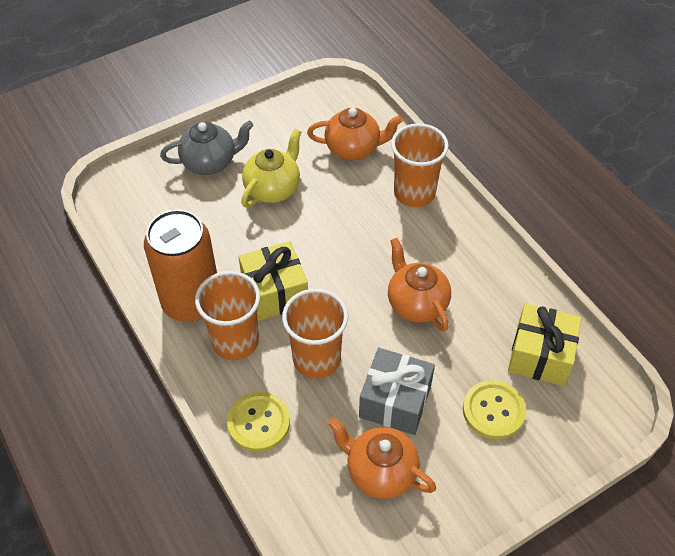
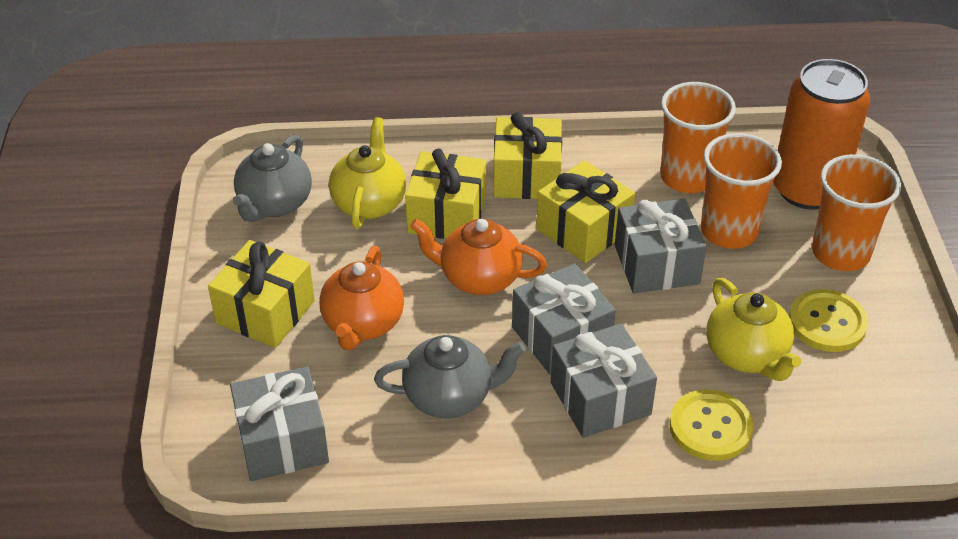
grey gift: 1 -> 4
grey teapot: 1 -> 2
orange teapot: 3 -> 2
yellow gift: 2 -> 4
yellow teapot: 1 -> 2

